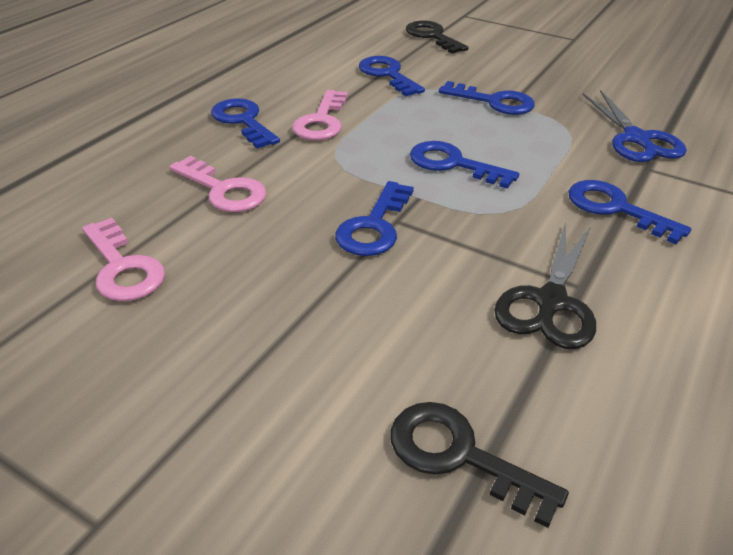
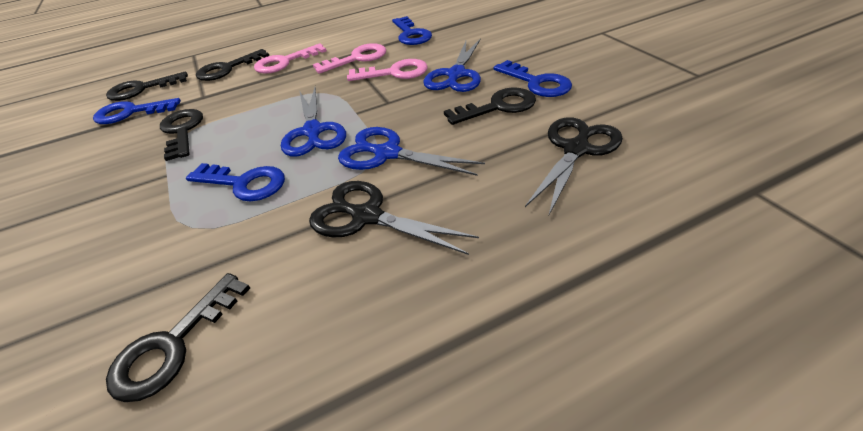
black key: 2 -> 5
black scissors: 1 -> 2
blue key: 6 -> 4
blue scissors: 1 -> 3

